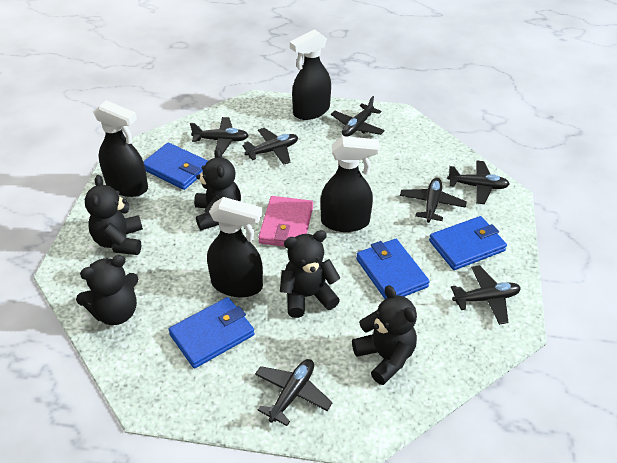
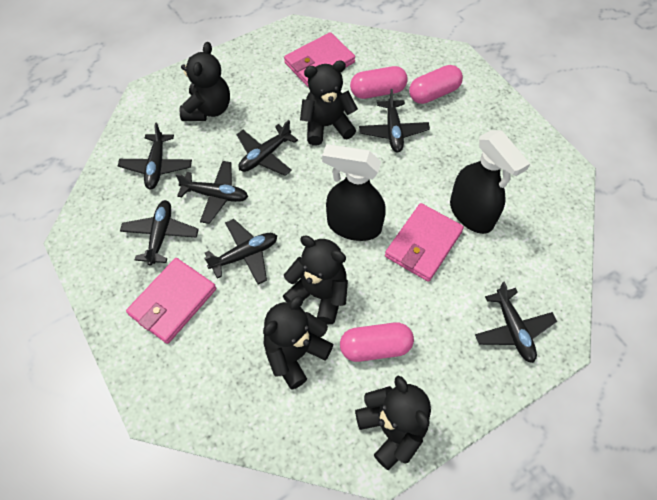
black spray bottle: 4 -> 2
blue wallet: 4 -> 0
pink capsule: 0 -> 3
pink wallet: 1 -> 3

